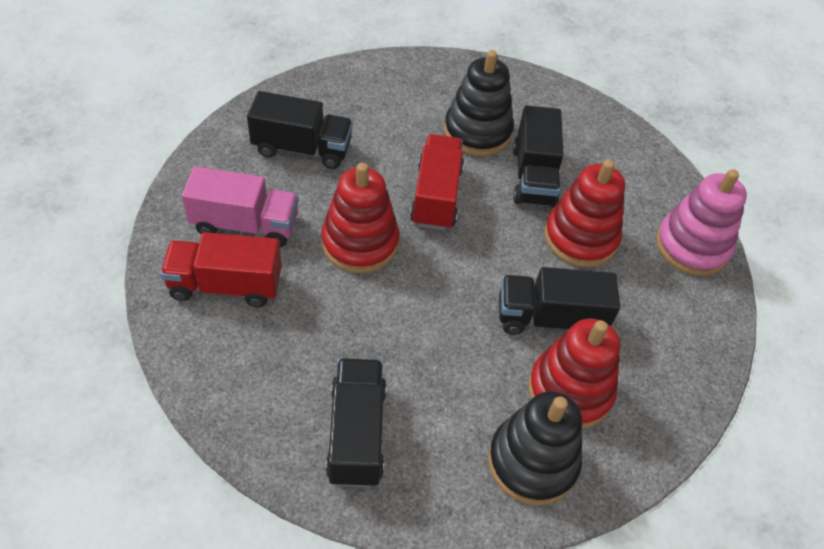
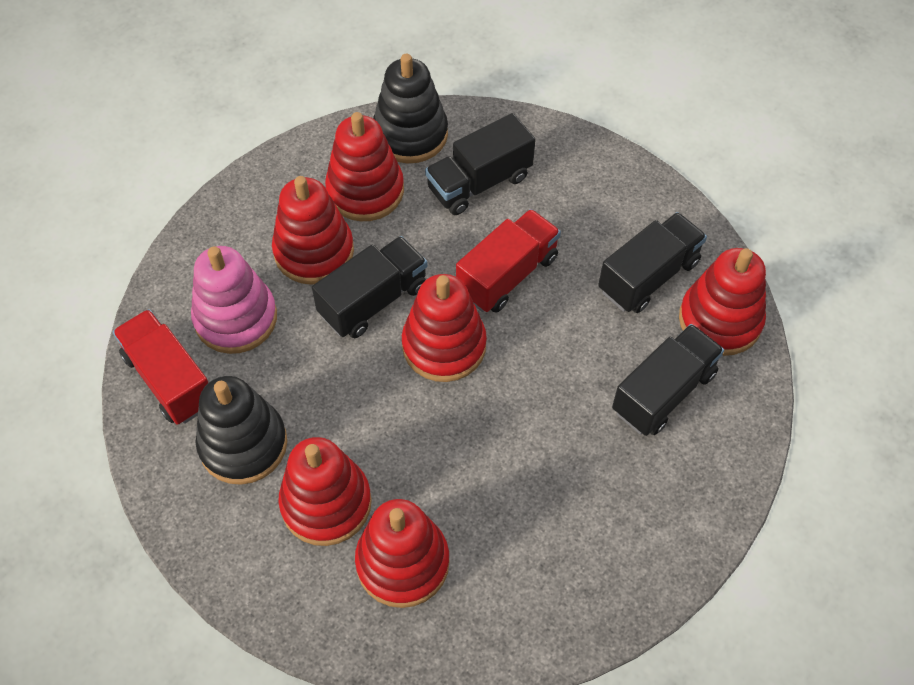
pink truck: 1 -> 0
red stacking toy: 3 -> 6

